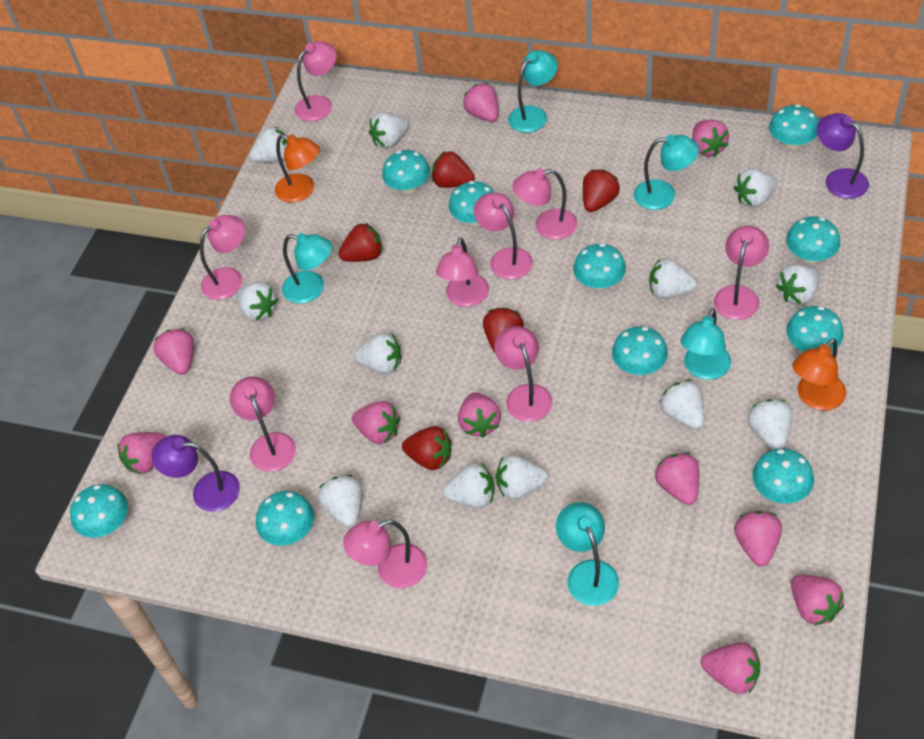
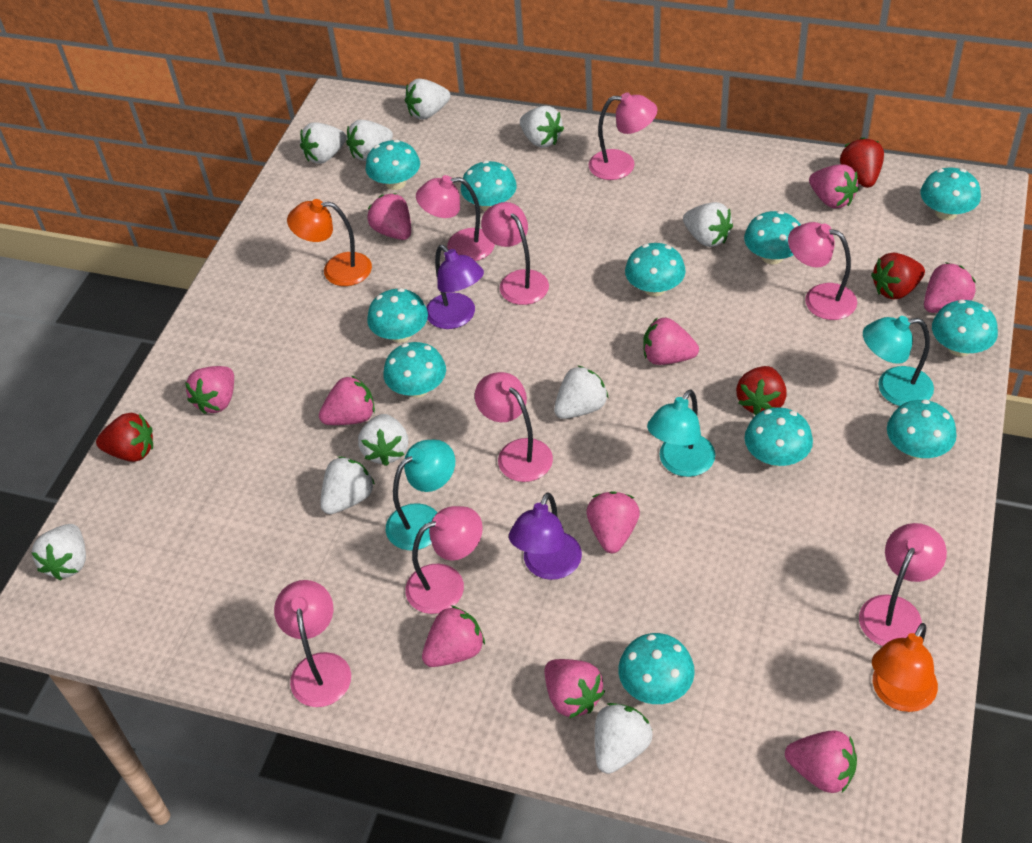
pink lamp: 9 -> 8
red strawberry: 5 -> 4
turquoise lamp: 5 -> 3
turquoise mushroom: 10 -> 11
white strawberry: 12 -> 10

